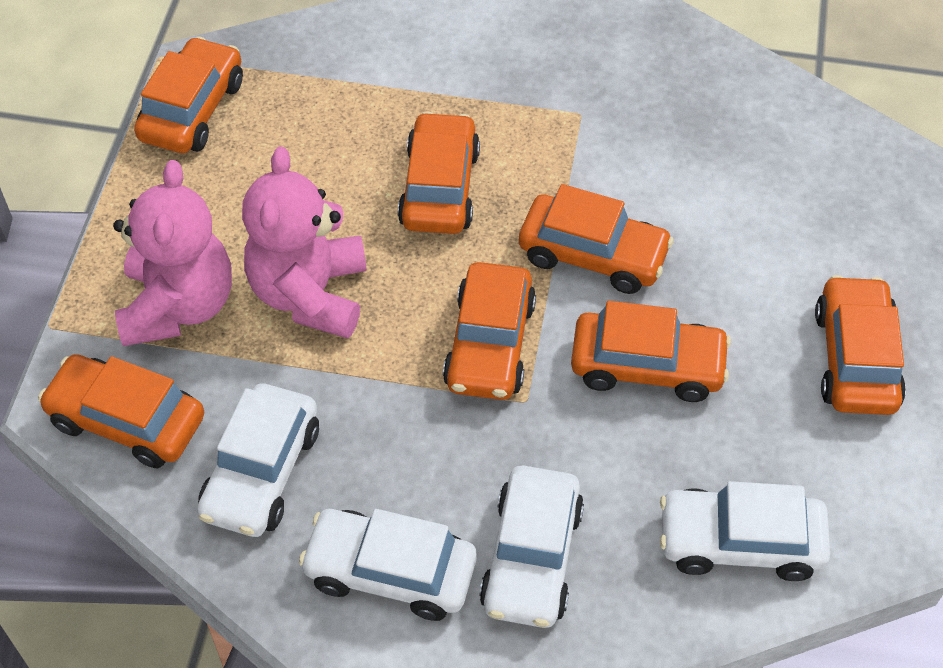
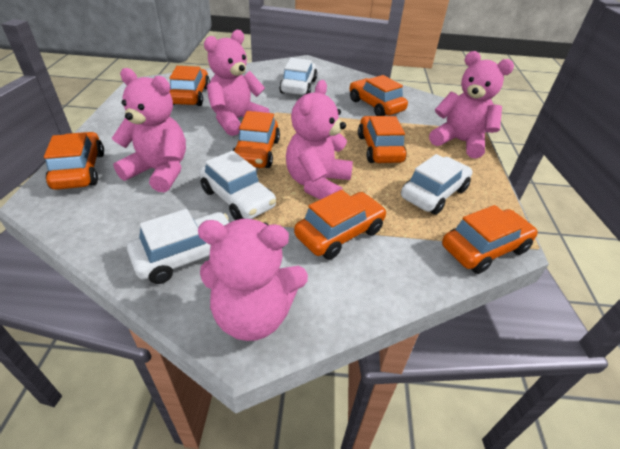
pink teddy bear: 2 -> 5

